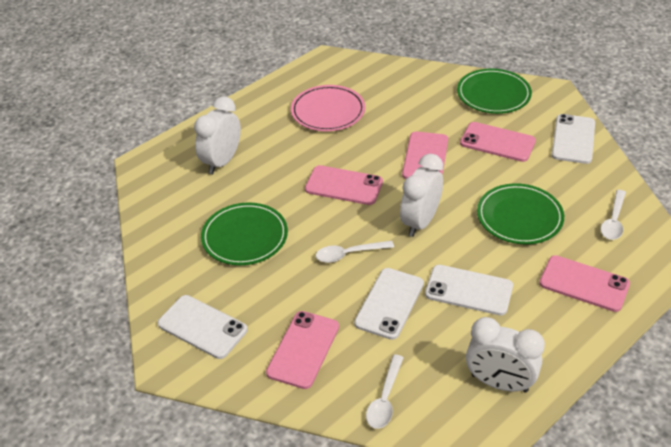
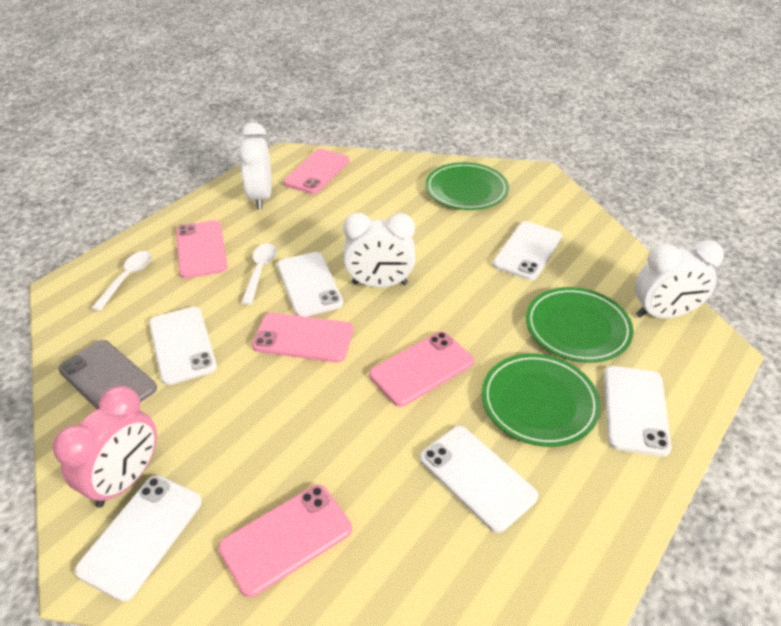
grey phone: 0 -> 1
pink clock: 0 -> 1
pink plate: 1 -> 0
white phone: 4 -> 6
white spoon: 3 -> 2

